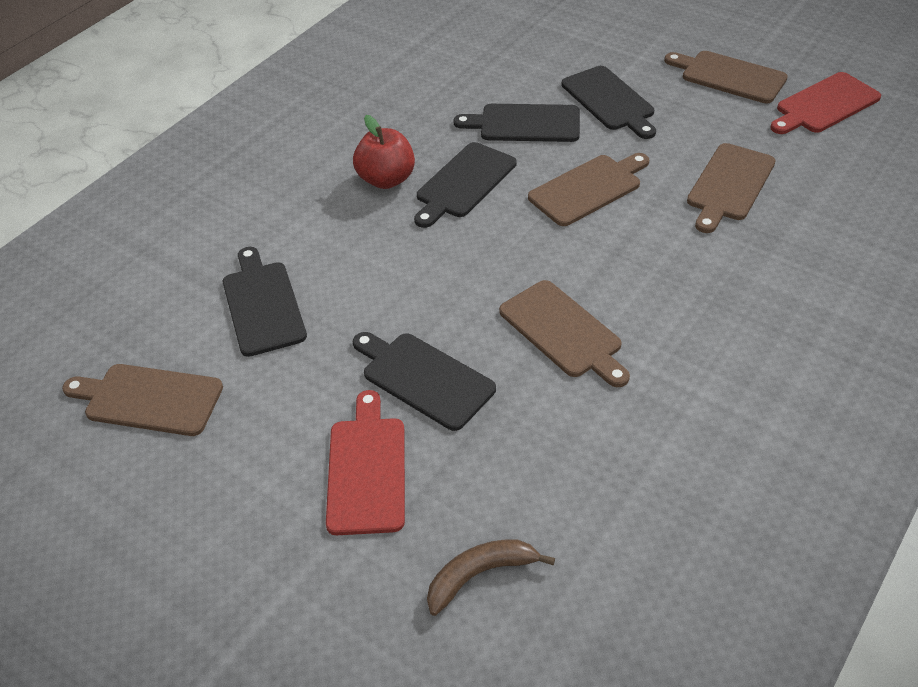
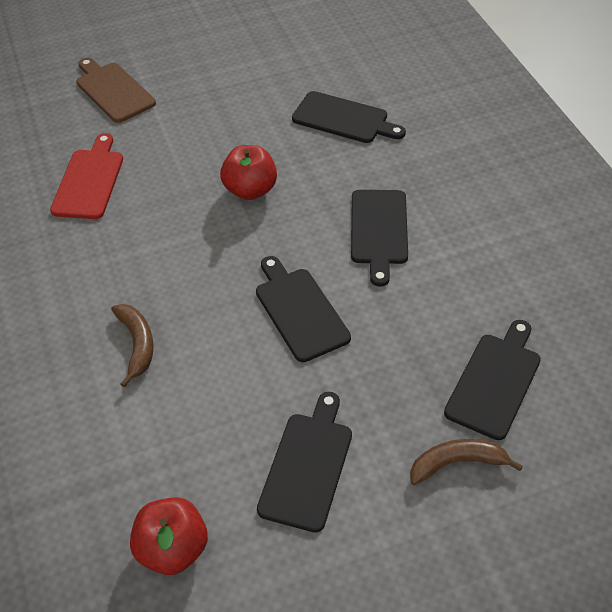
brown banana: 1 -> 2
brown cutting board: 5 -> 1
red apple: 1 -> 2
red cutting board: 2 -> 1

